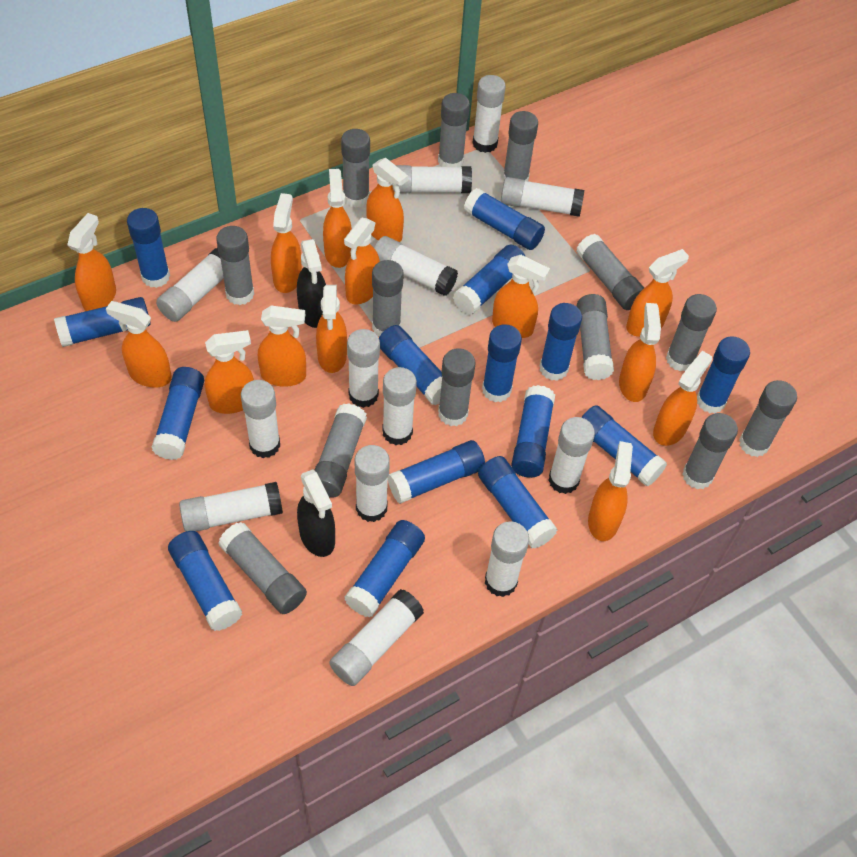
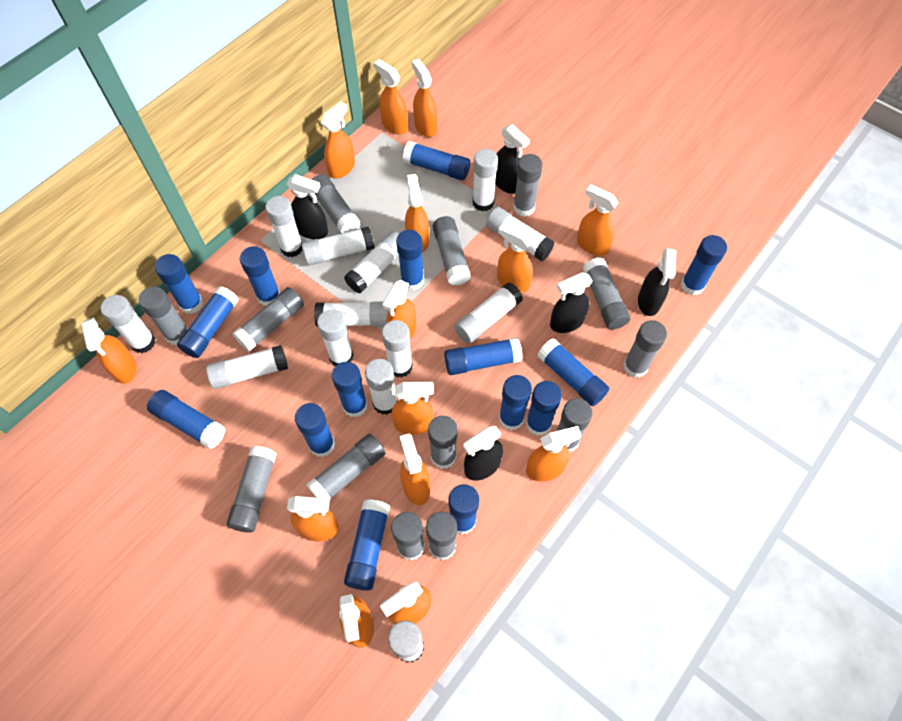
black spray bottle: 2 -> 5

